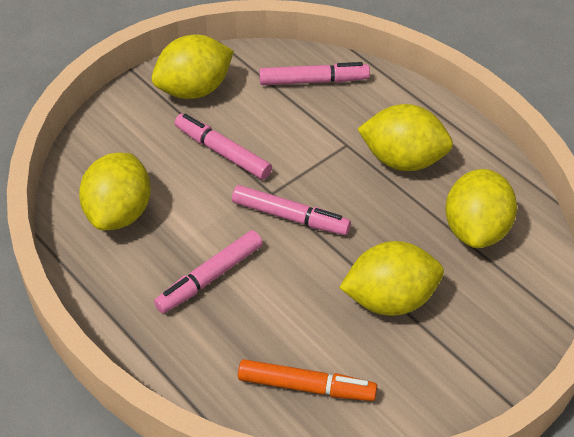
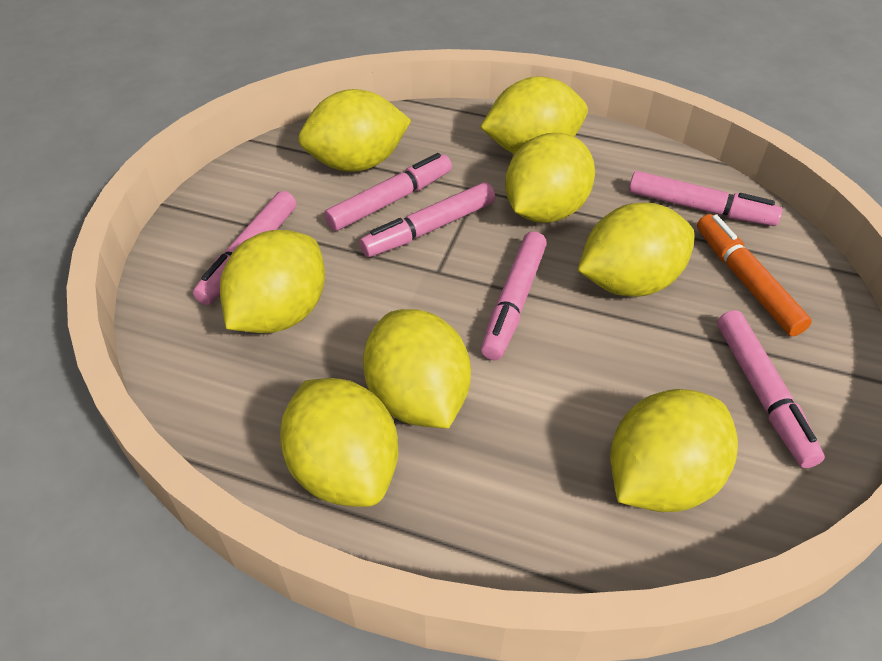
pink marker: 4 -> 6
yellow lemon: 5 -> 8

